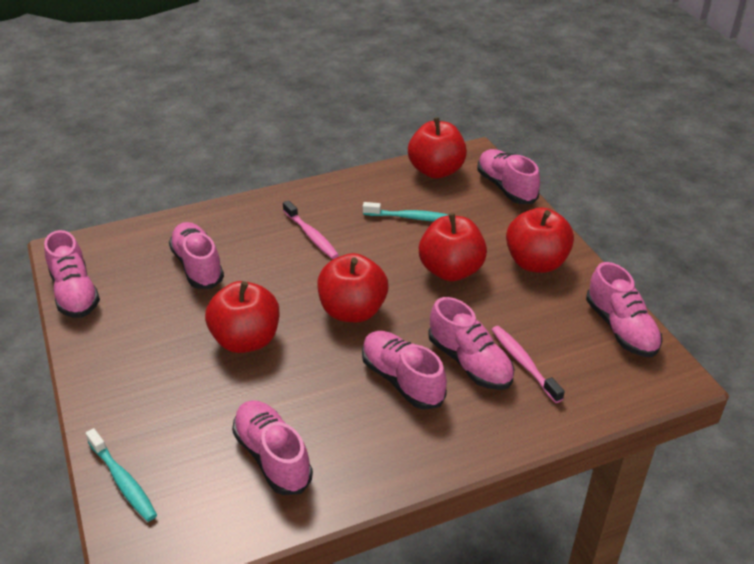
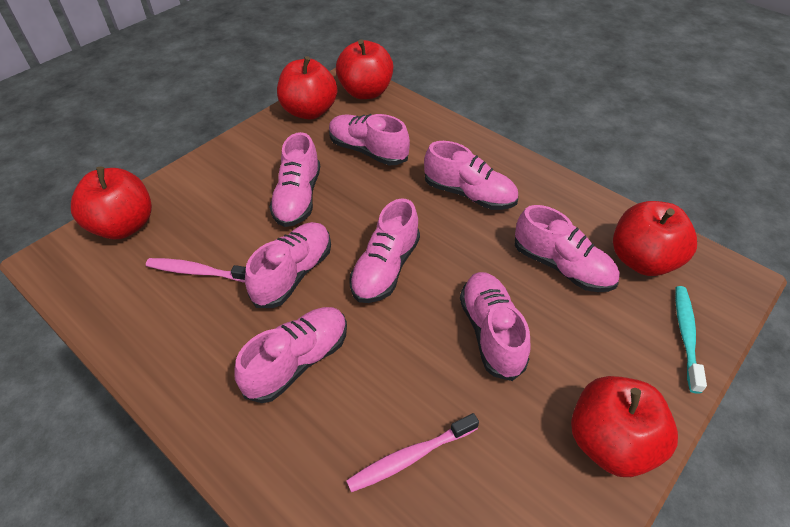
pink shoe: 7 -> 8
turquoise toothbrush: 2 -> 1

